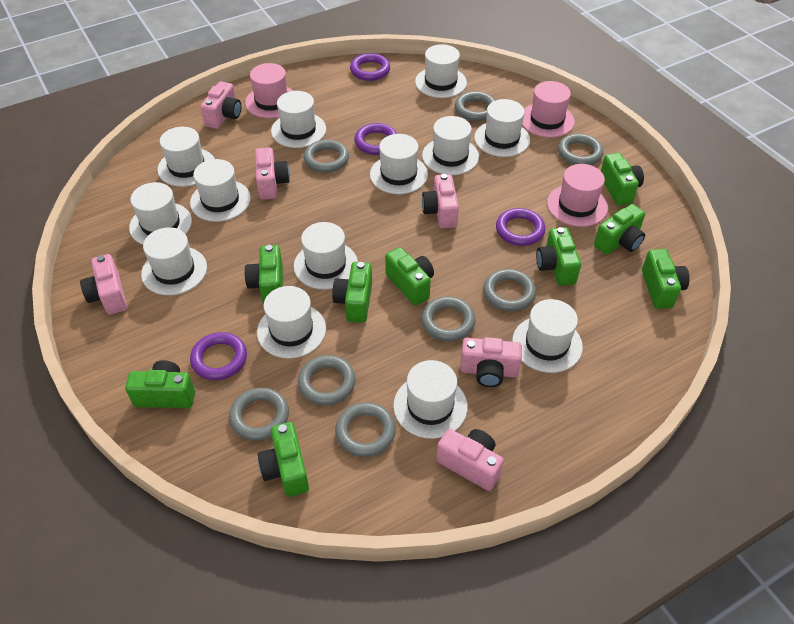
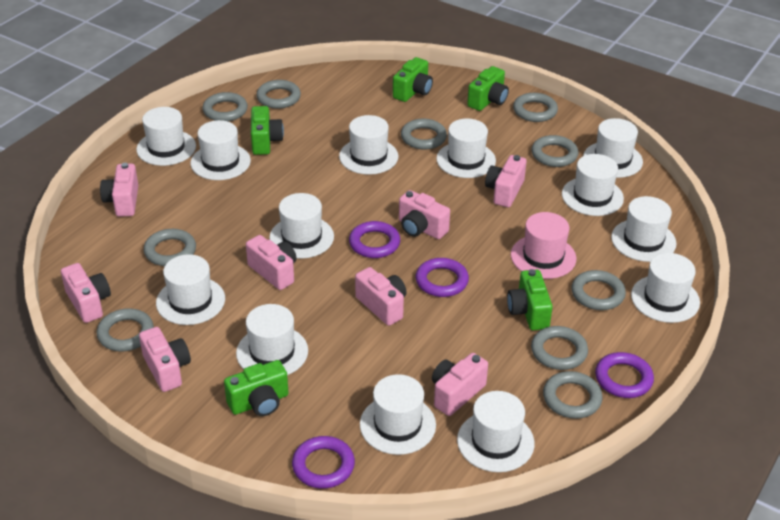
green camera: 9 -> 5
grey ring: 8 -> 10
pink camera: 6 -> 8
pink hat: 3 -> 1

